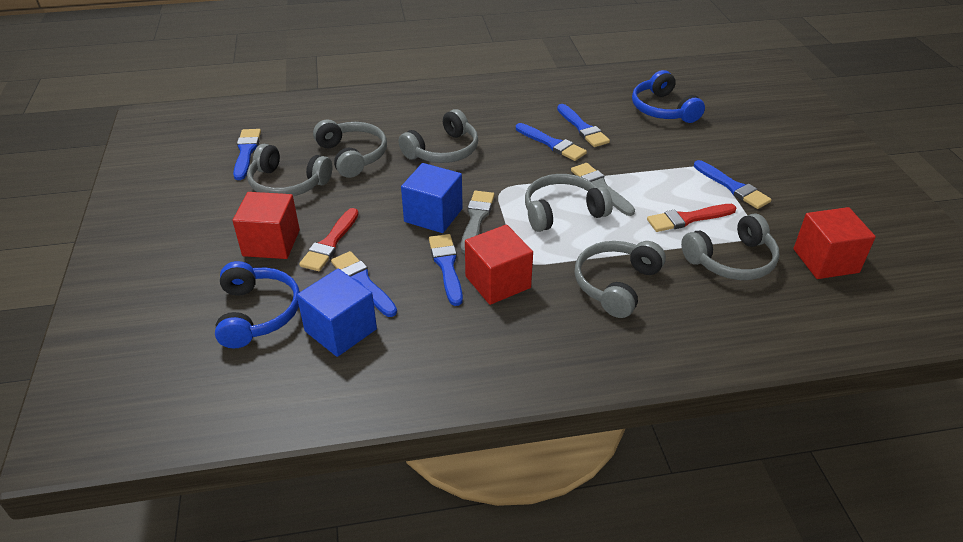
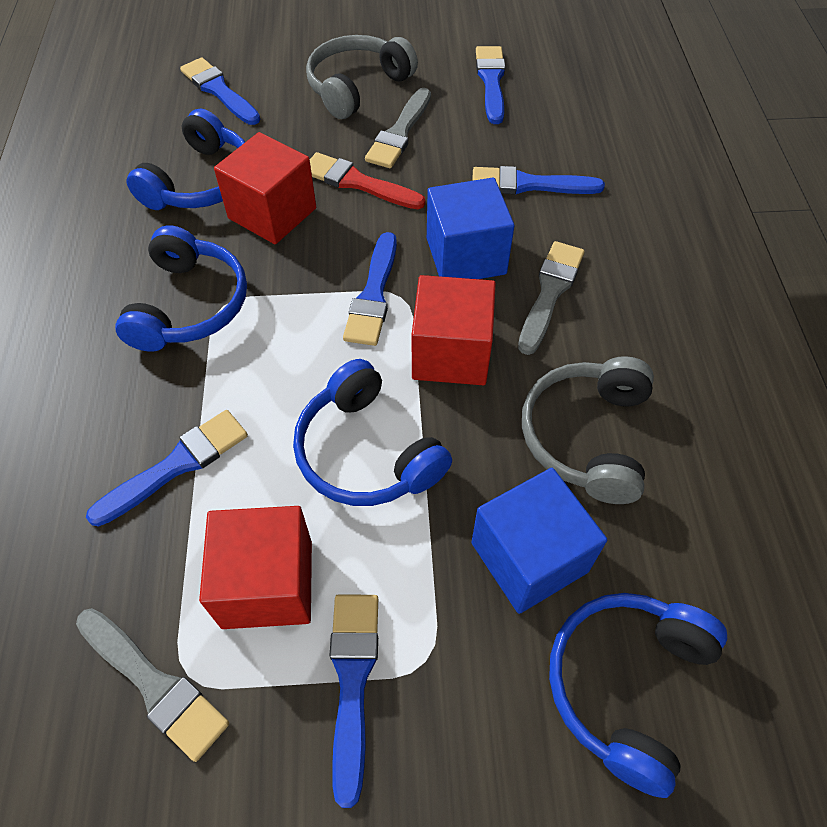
blue headphones: 2 -> 4
grey brush: 2 -> 3
grey headphones: 6 -> 2
red brush: 2 -> 1

